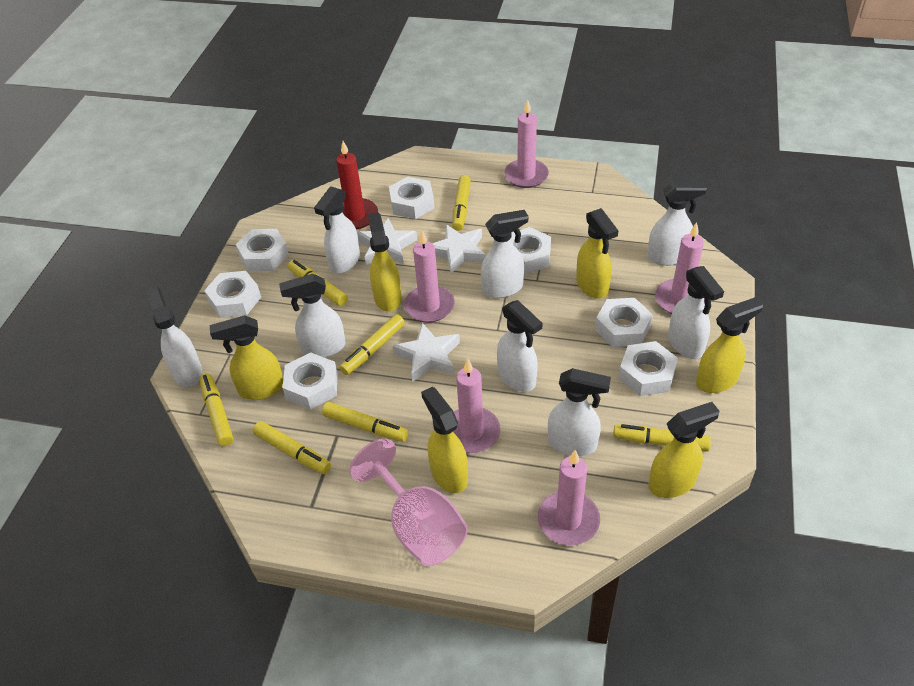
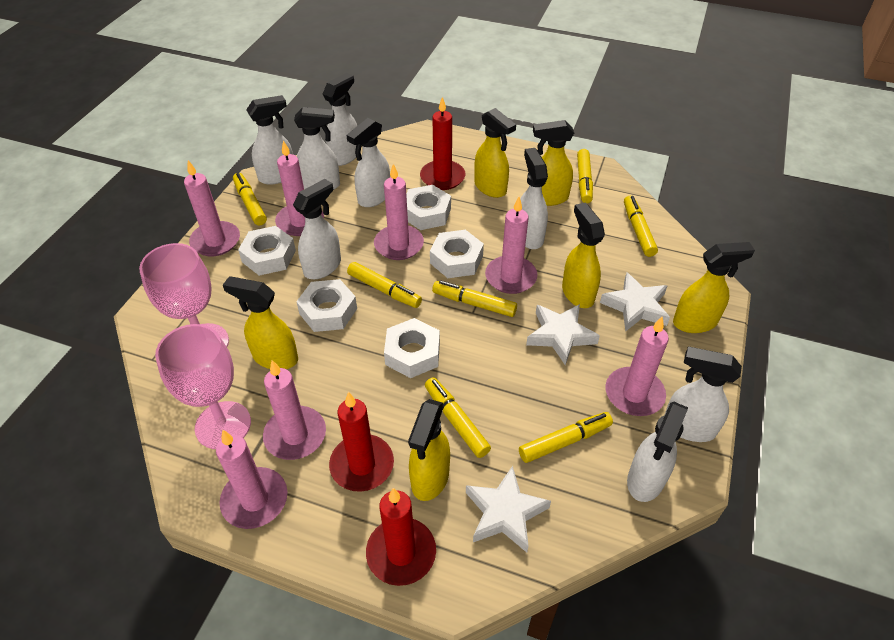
pink candle: 5 -> 7
pink goblet: 1 -> 2
red candle: 1 -> 3
white nut: 7 -> 5

